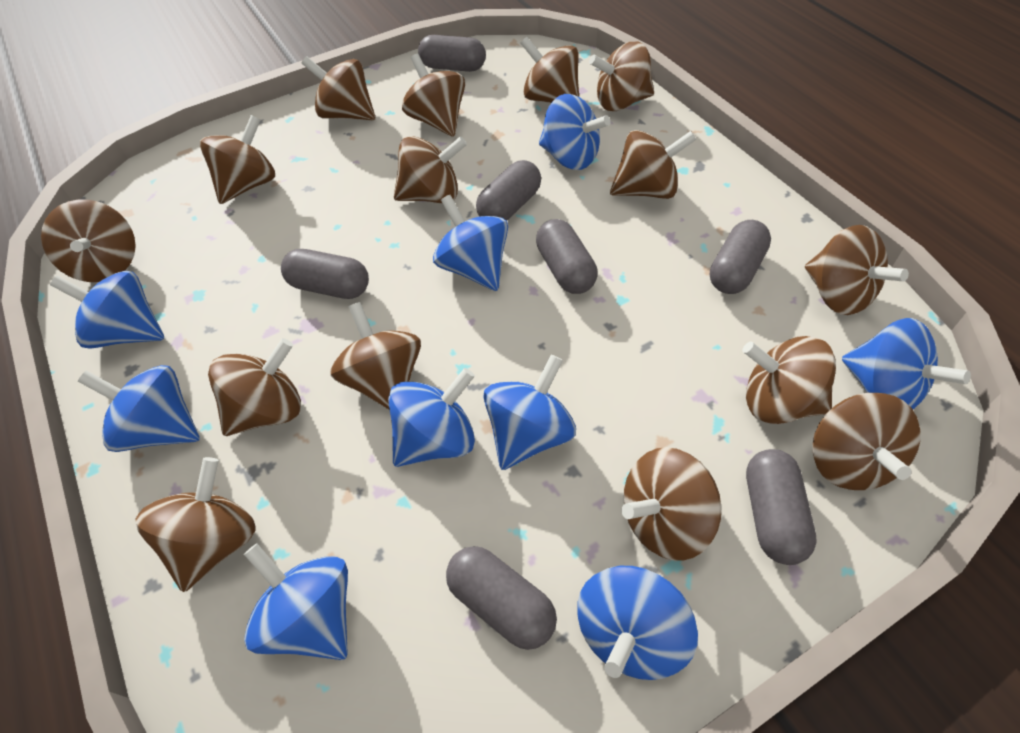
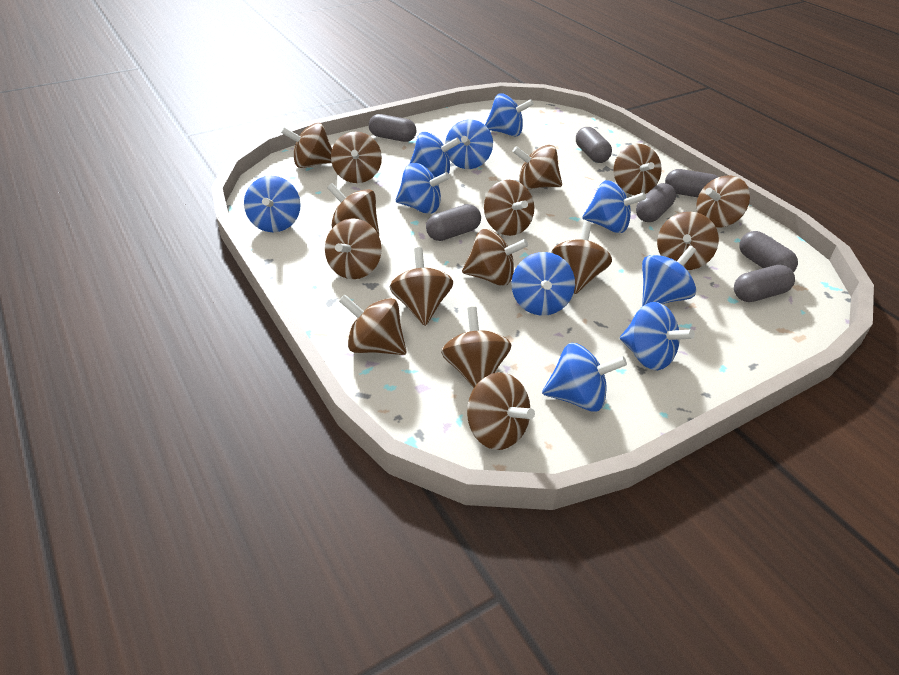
blue spinning top: 9 -> 10

